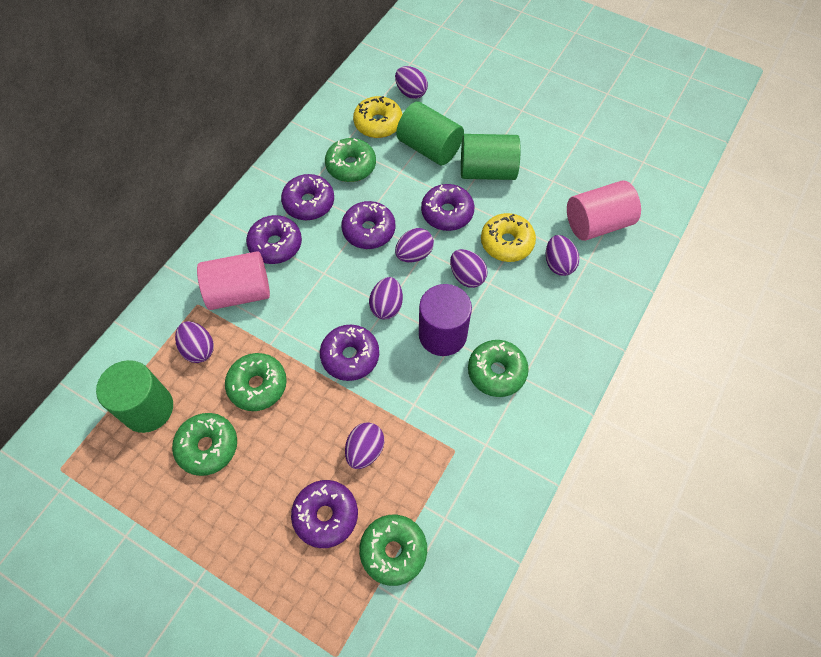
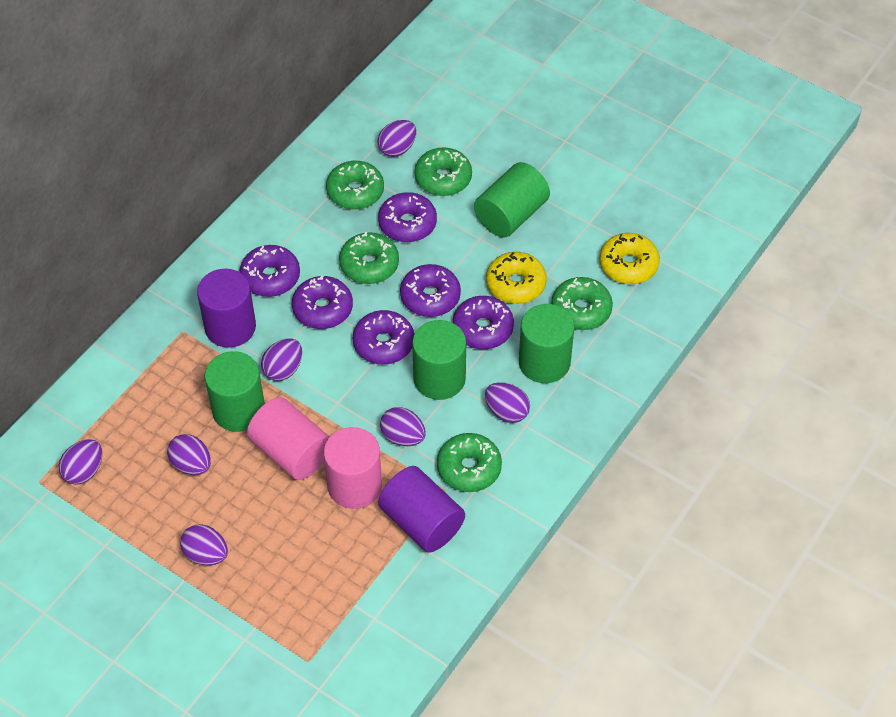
green cylinder: 3 -> 4
purple cylinder: 1 -> 2

